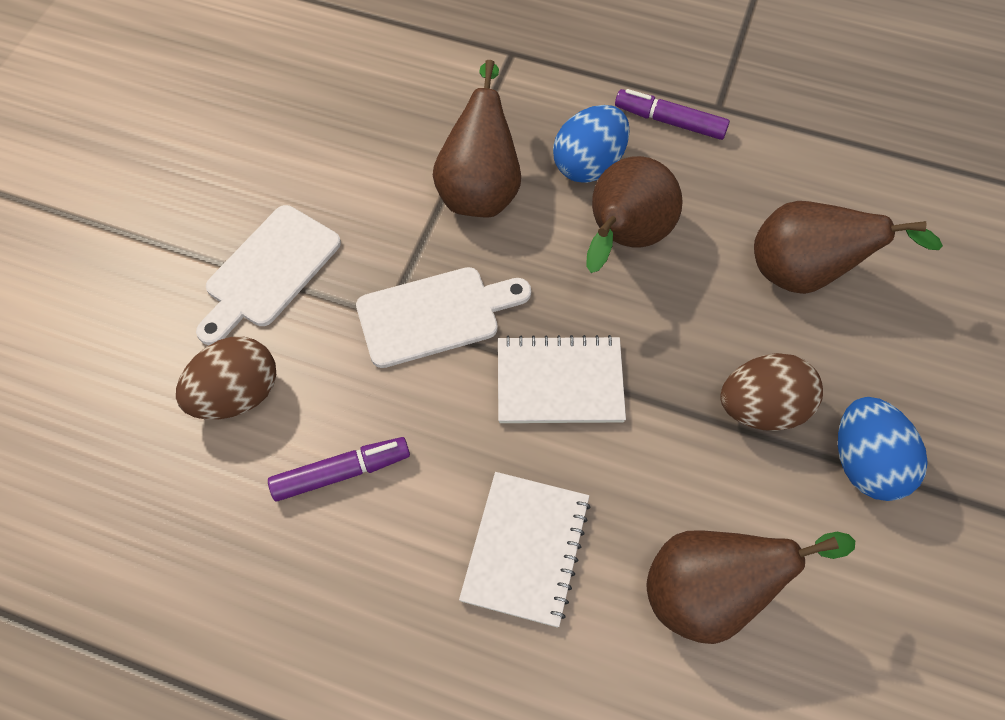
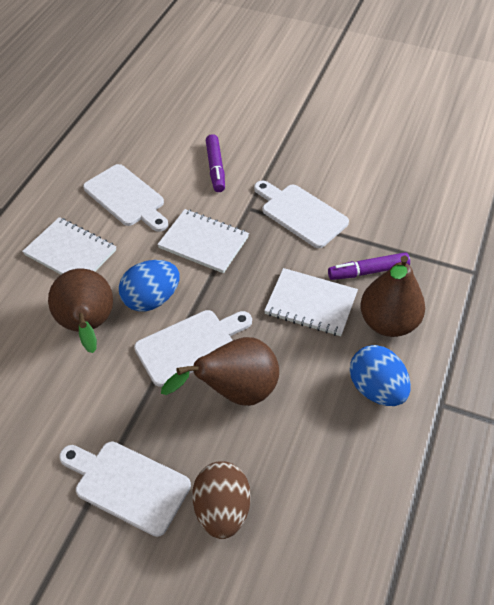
brown egg: 2 -> 1
brown pear: 4 -> 3
white cutting board: 2 -> 4
white notebook: 2 -> 3

